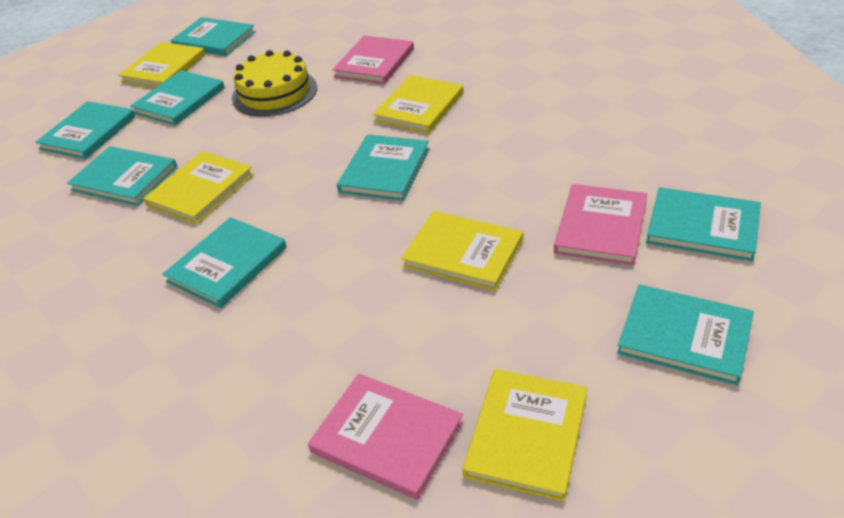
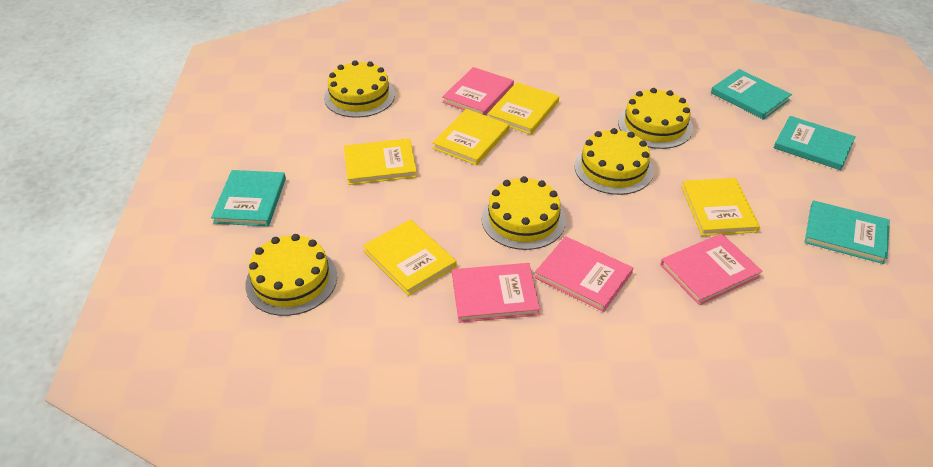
pink book: 3 -> 4
turquoise book: 8 -> 4
yellow cake: 1 -> 5

